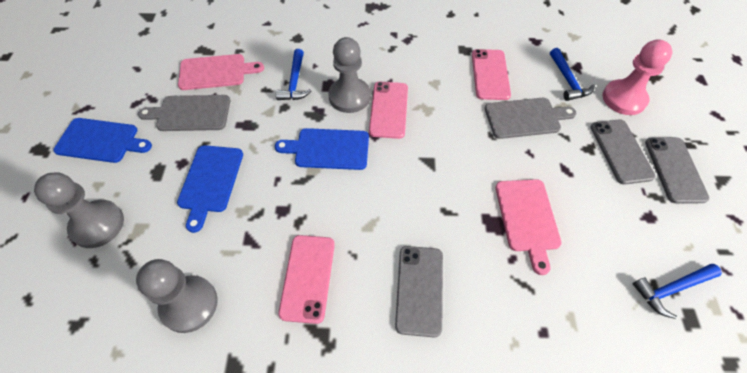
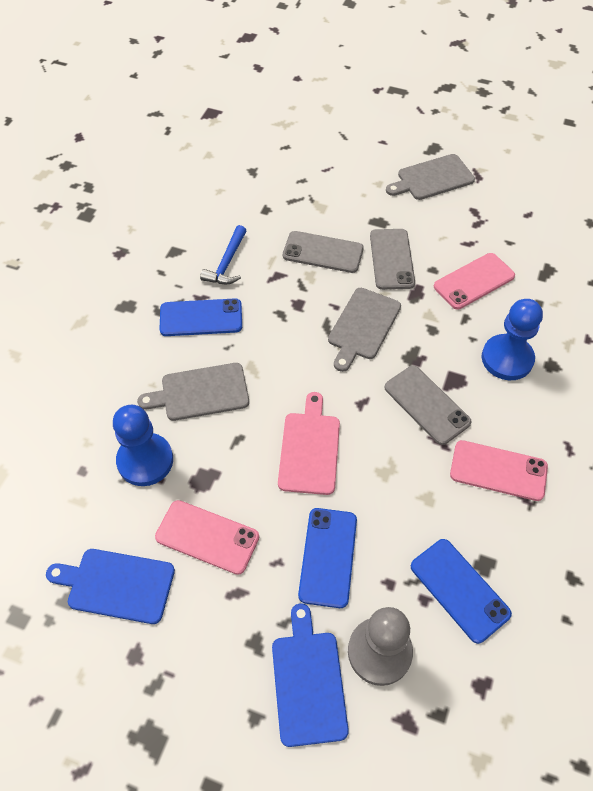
blue cutting board: 3 -> 2
blue hammer: 3 -> 1
blue pawn: 0 -> 2
blue phone: 0 -> 3
grey cutting board: 2 -> 3
grey pawn: 3 -> 1
pink cutting board: 2 -> 1
pink pawn: 1 -> 0

